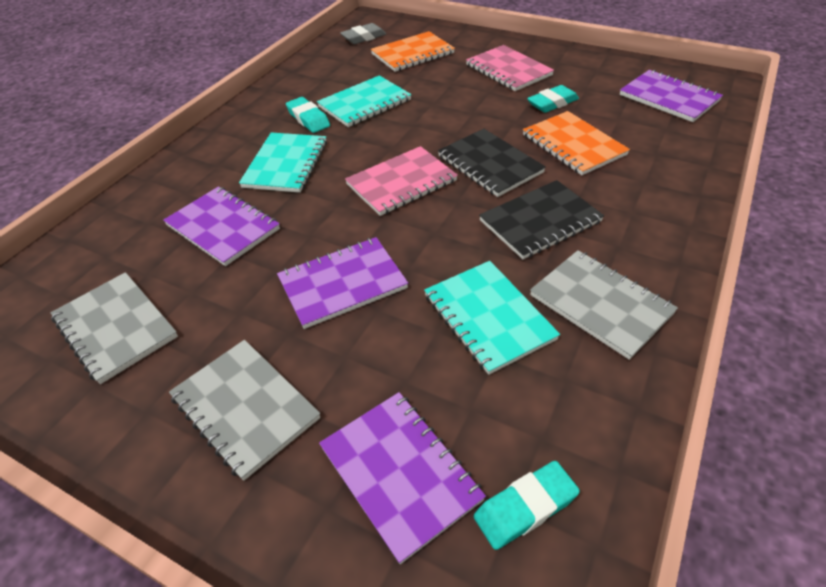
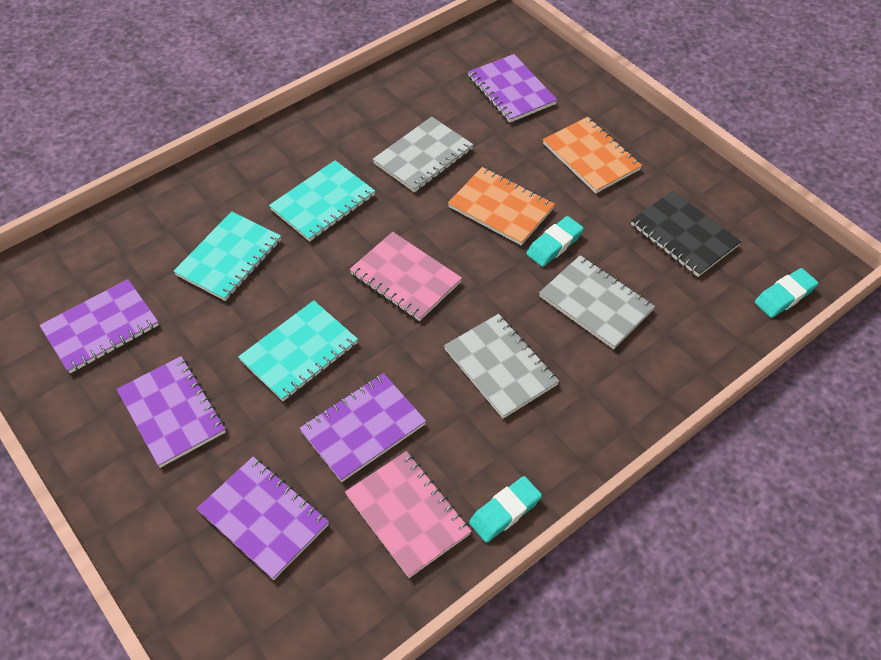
black notebook: 2 -> 1
grey eraser: 1 -> 0
purple notebook: 4 -> 5

